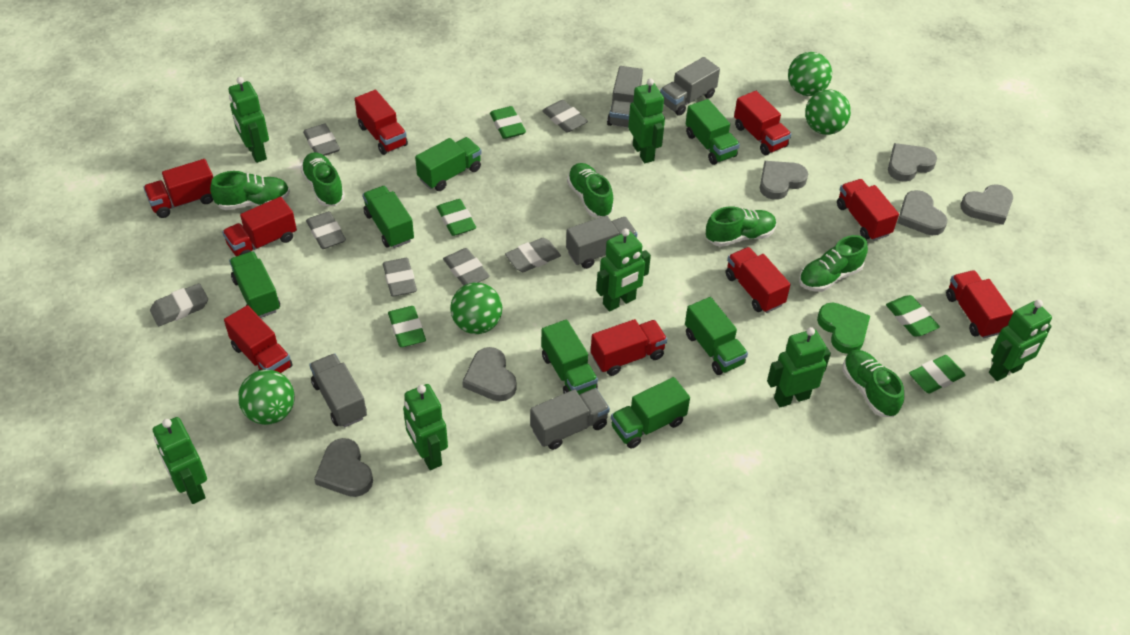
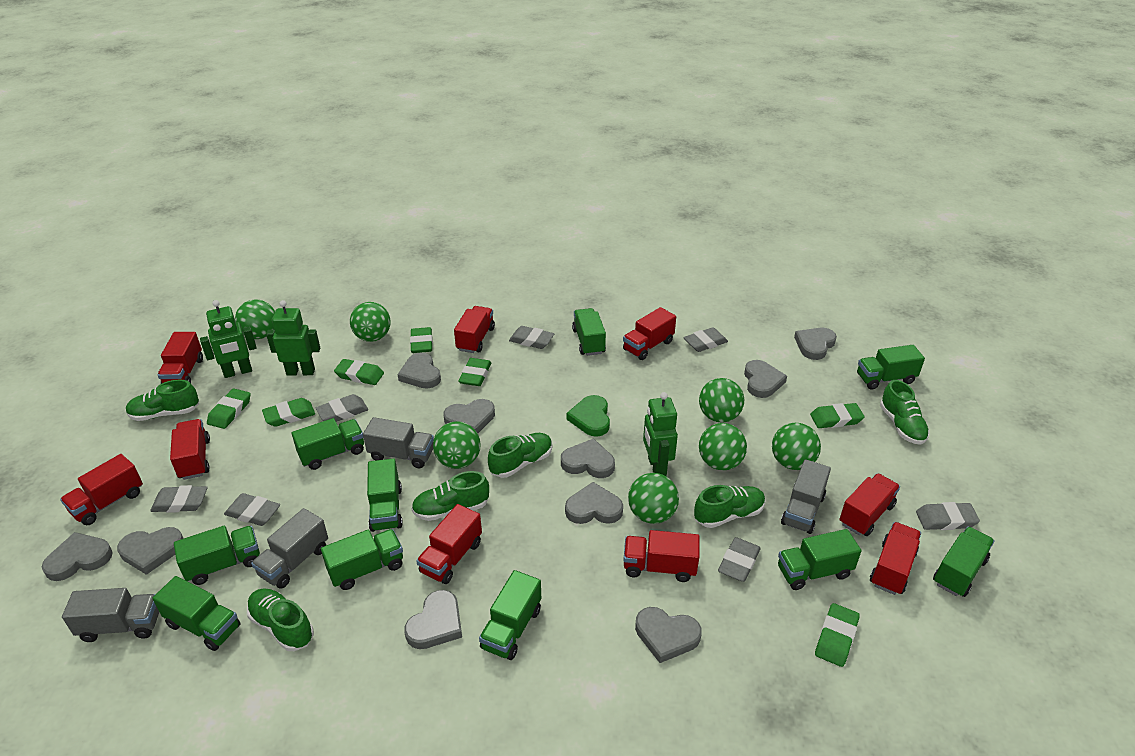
green ball: 4 -> 7
green eraser: 5 -> 7
green robot: 7 -> 3
green truck: 7 -> 10
grey heart: 6 -> 10
grey truck: 5 -> 4

